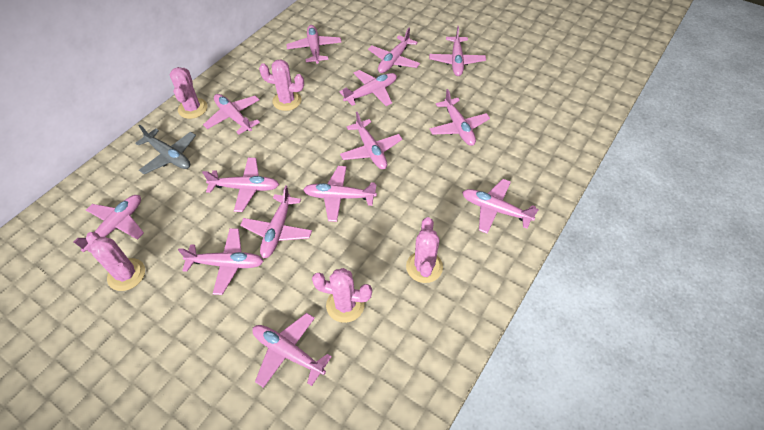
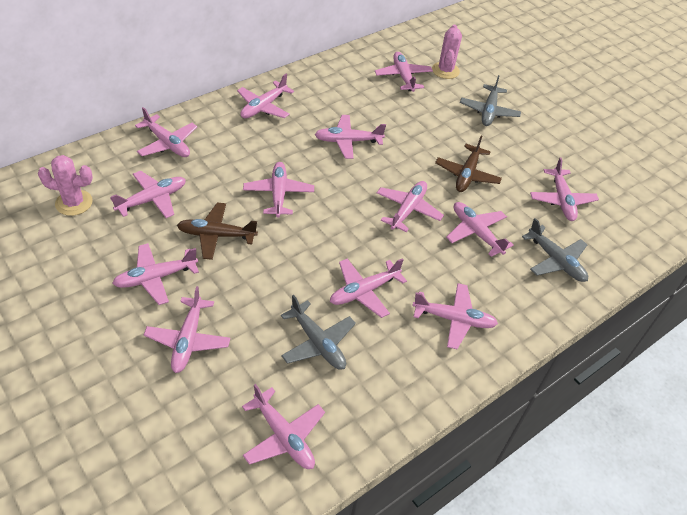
brown plane: 0 -> 2
grey plane: 1 -> 3
pink cactus: 5 -> 2

